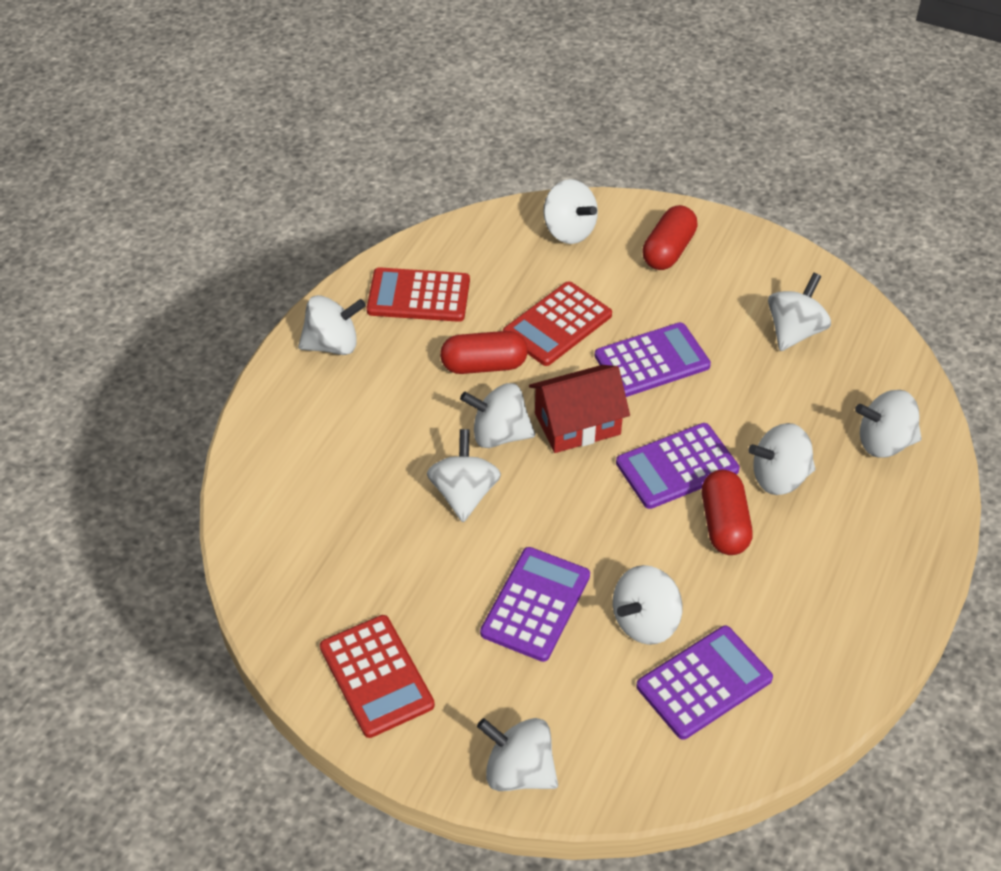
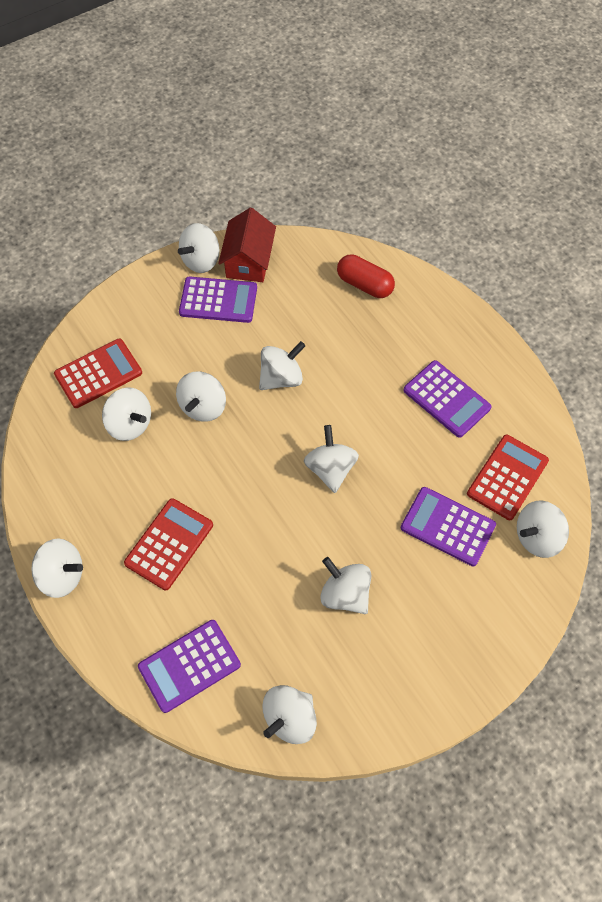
red capsule: 3 -> 1

